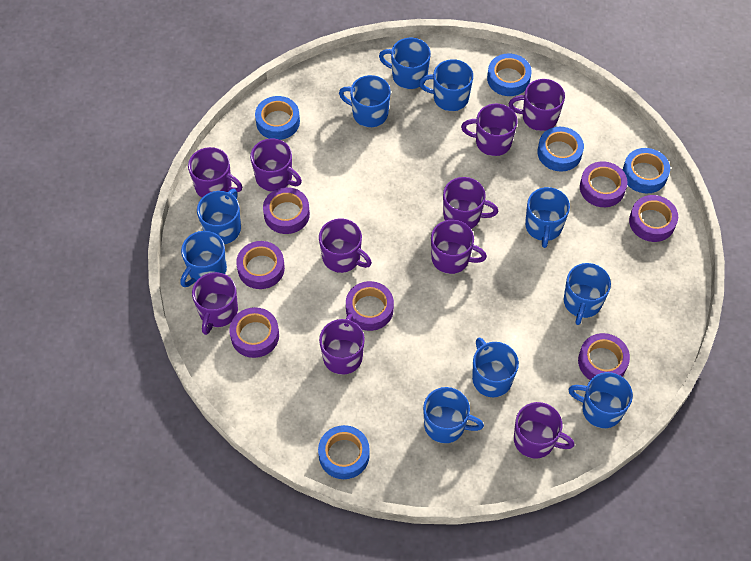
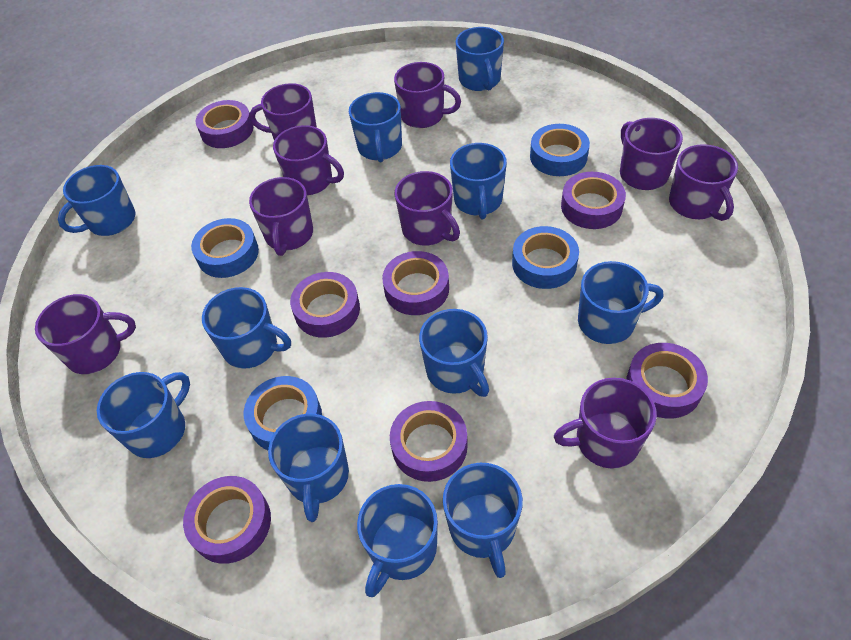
blue mug: 10 -> 11
blue tape: 5 -> 4
purple mug: 10 -> 9

